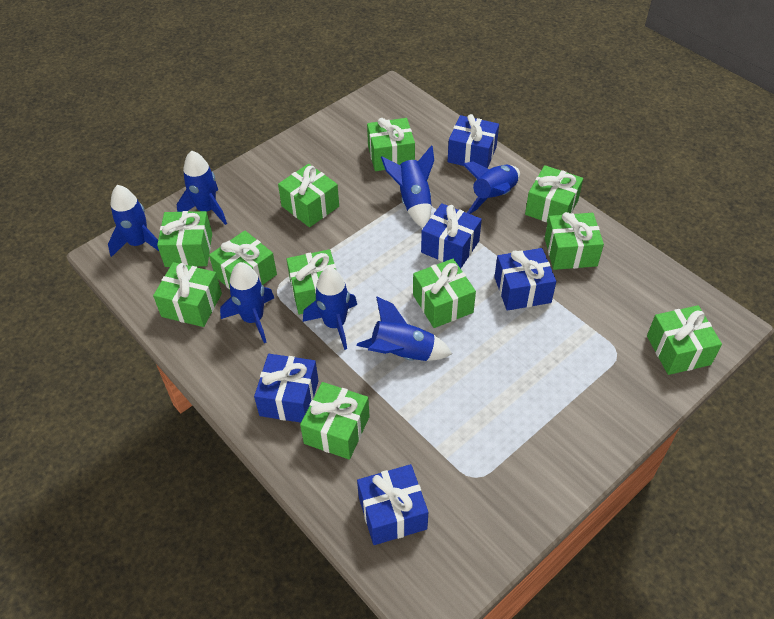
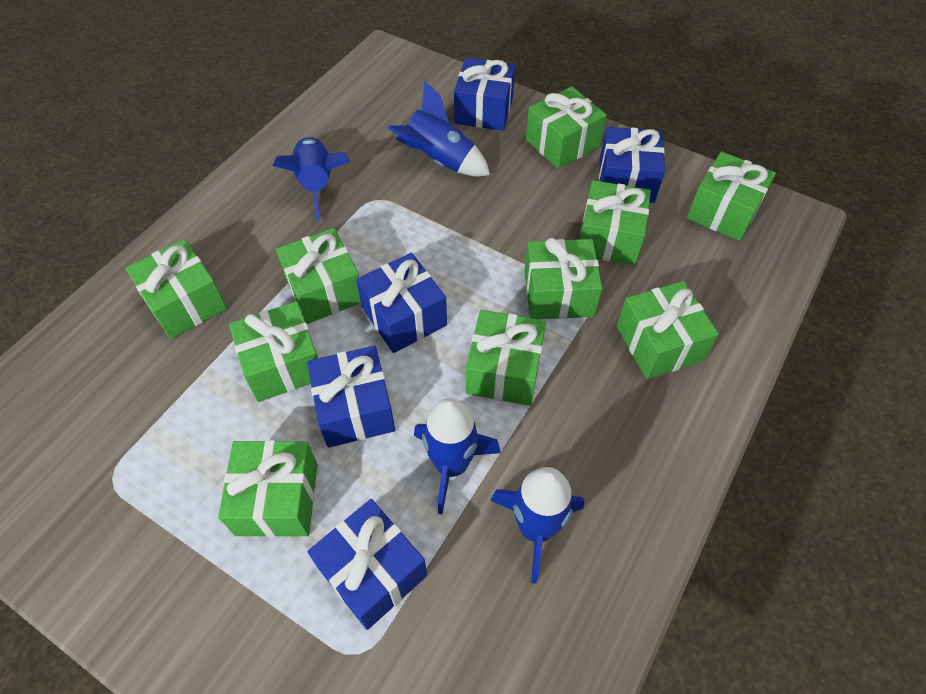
blue rocket: 7 -> 4
green gift: 11 -> 10

